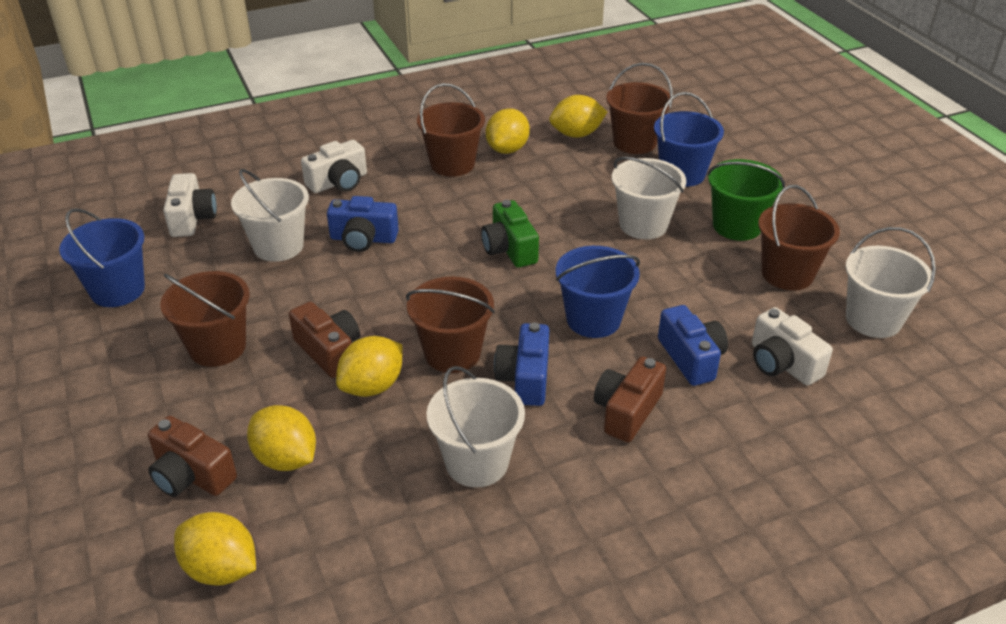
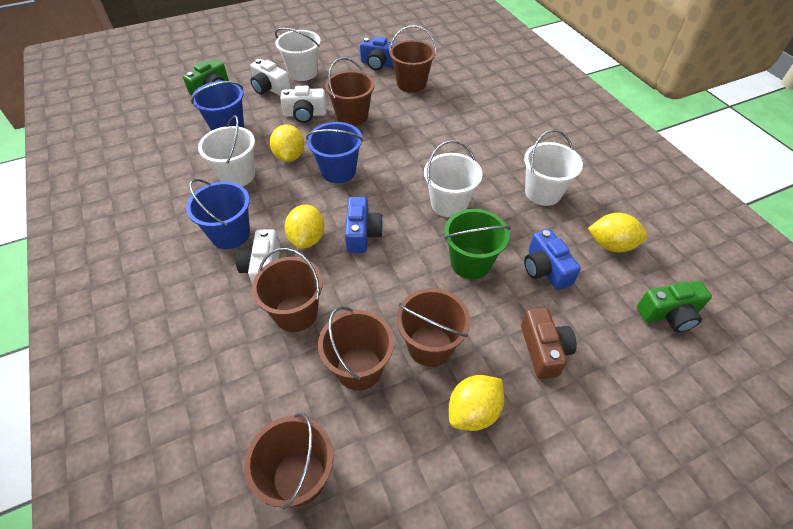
brown bucket: 5 -> 6
brown camera: 3 -> 1
green camera: 1 -> 2
yellow lemon: 5 -> 4

